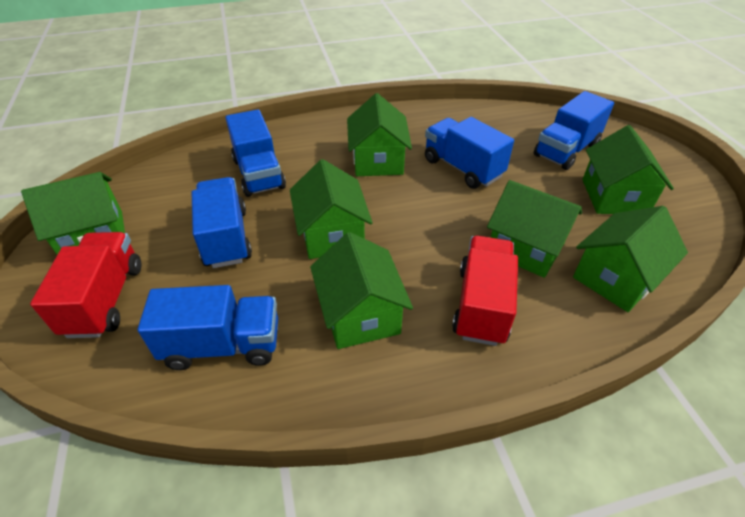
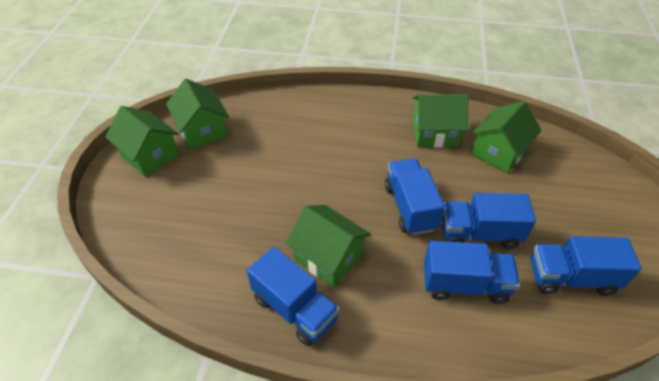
green house: 7 -> 5
red truck: 2 -> 0

